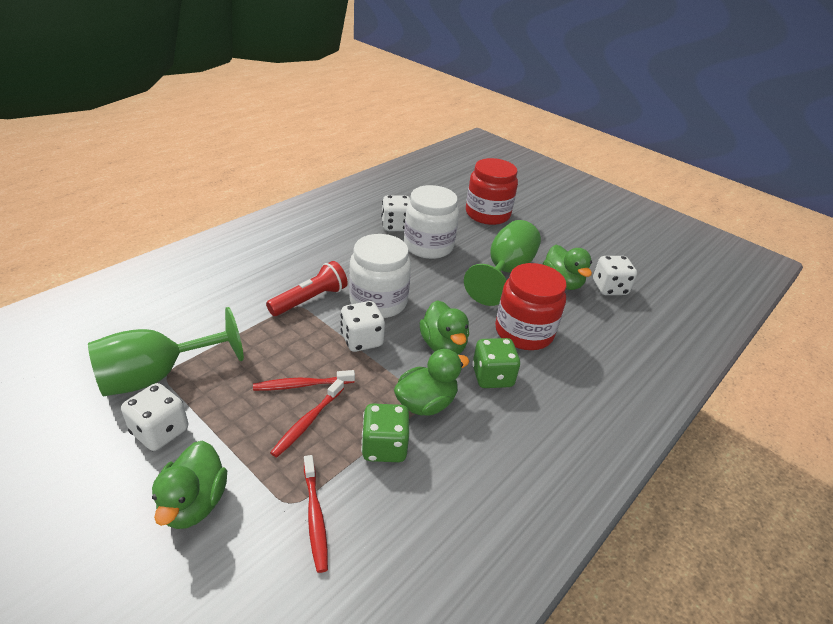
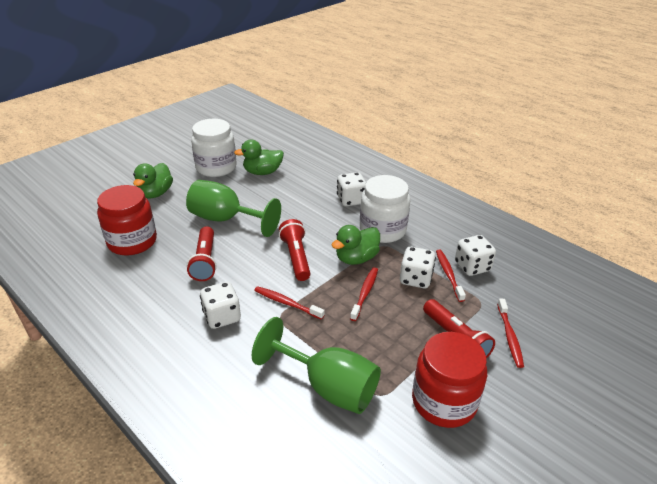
green dice: 2 -> 0
green duck: 4 -> 3
red flashlight: 1 -> 3
red toothbrush: 3 -> 4

